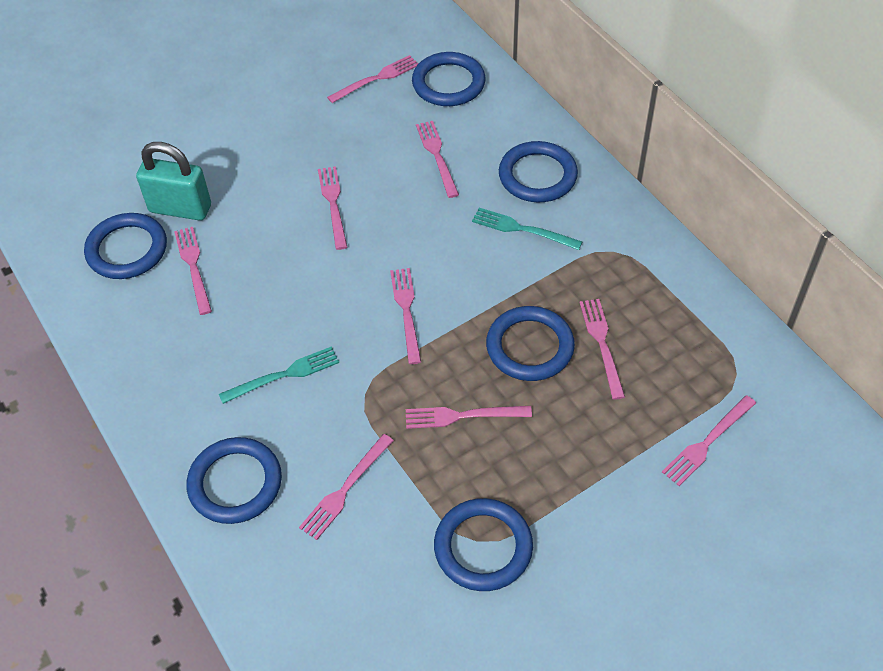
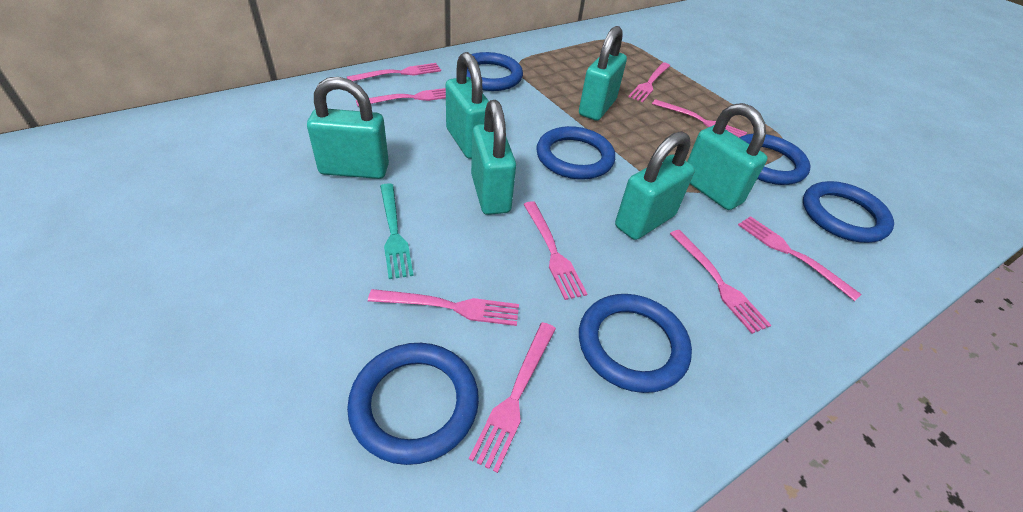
turquoise fork: 2 -> 1
turquoise padlock: 1 -> 6

